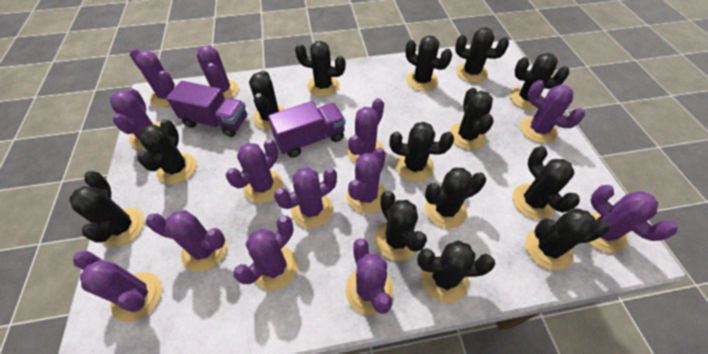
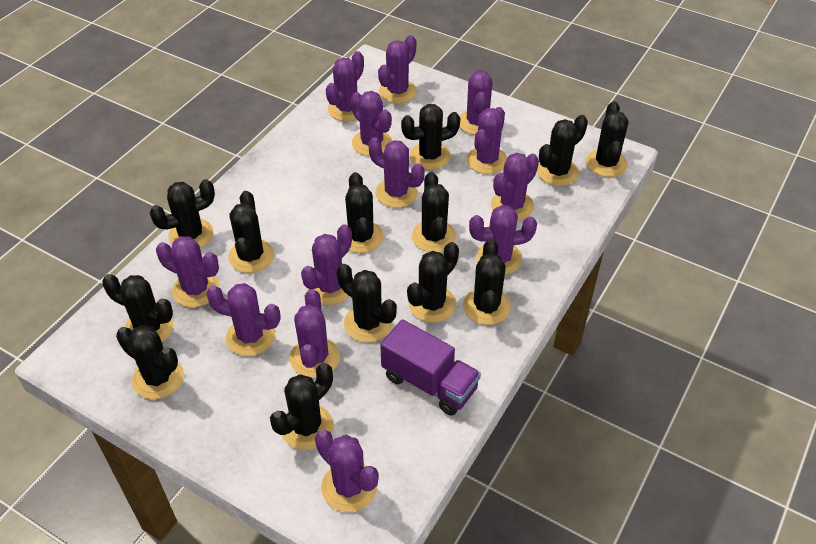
black cactus: 14 -> 13
purple truck: 2 -> 1

